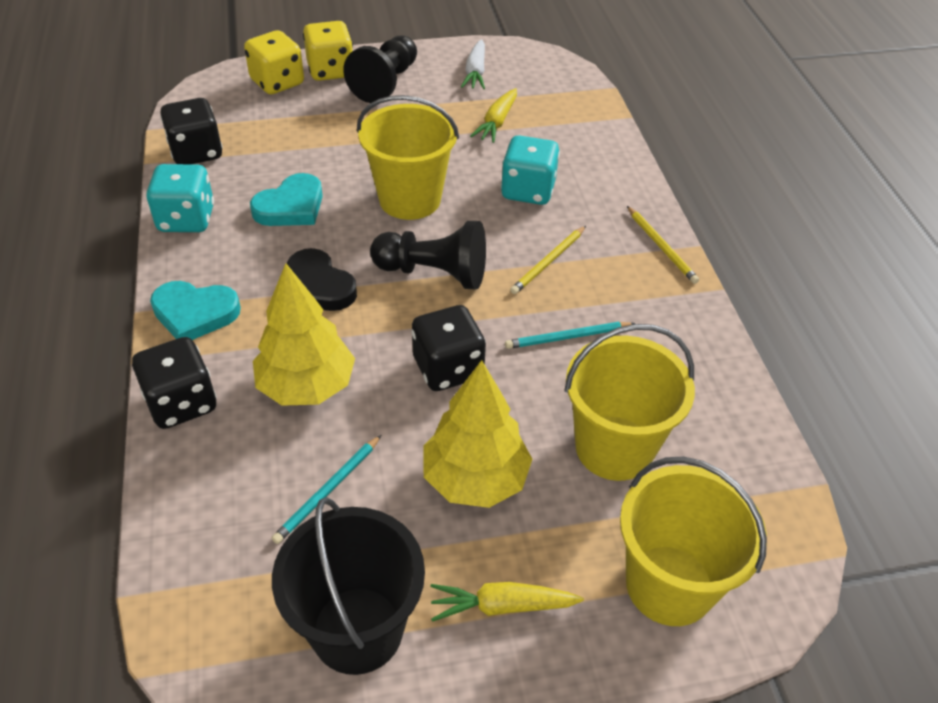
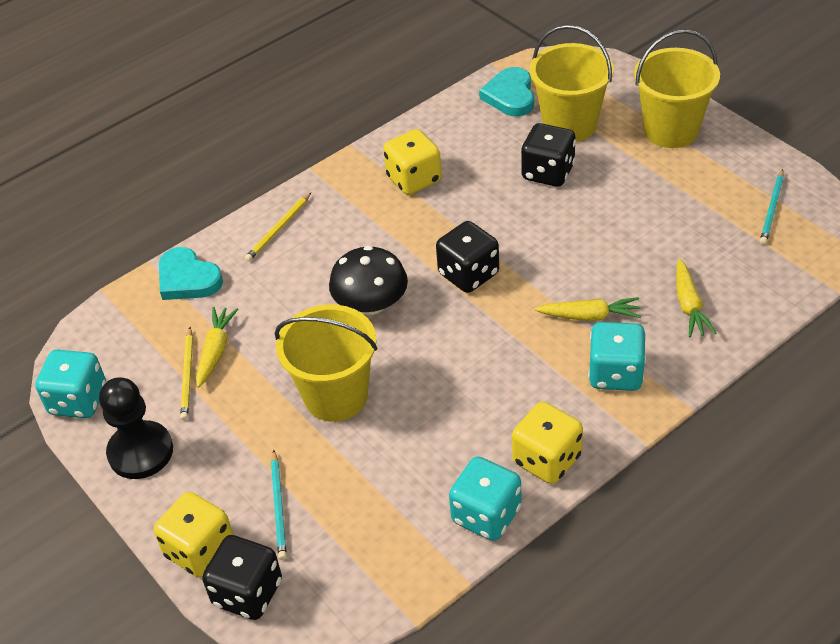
black bucket: 1 -> 0
black heart: 1 -> 0
black mushroom: 0 -> 1
black pawn: 2 -> 1
turquoise dice: 2 -> 3
white carrot: 1 -> 0
yellow carrot: 2 -> 3
yellow dice: 2 -> 3
yellow tree: 2 -> 0

